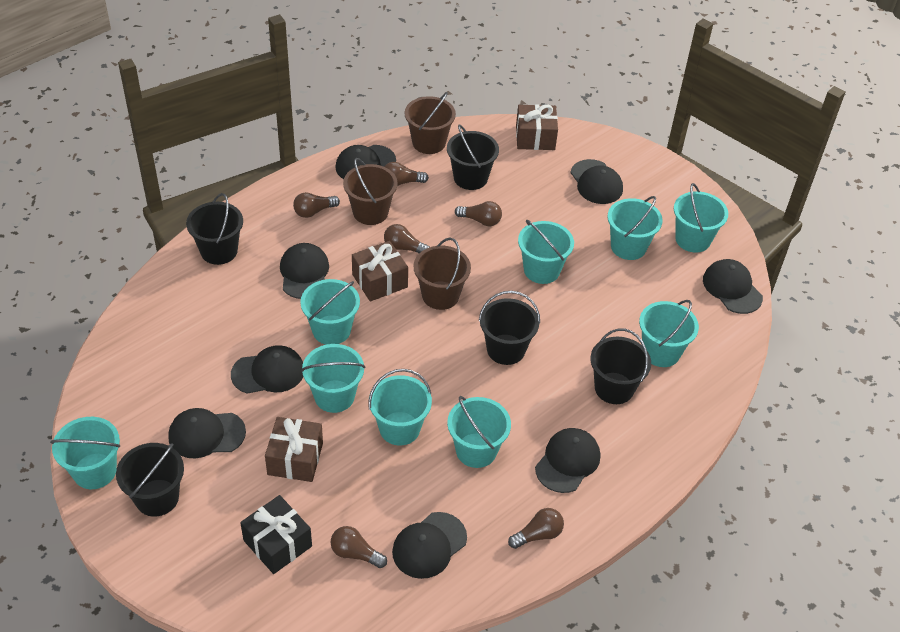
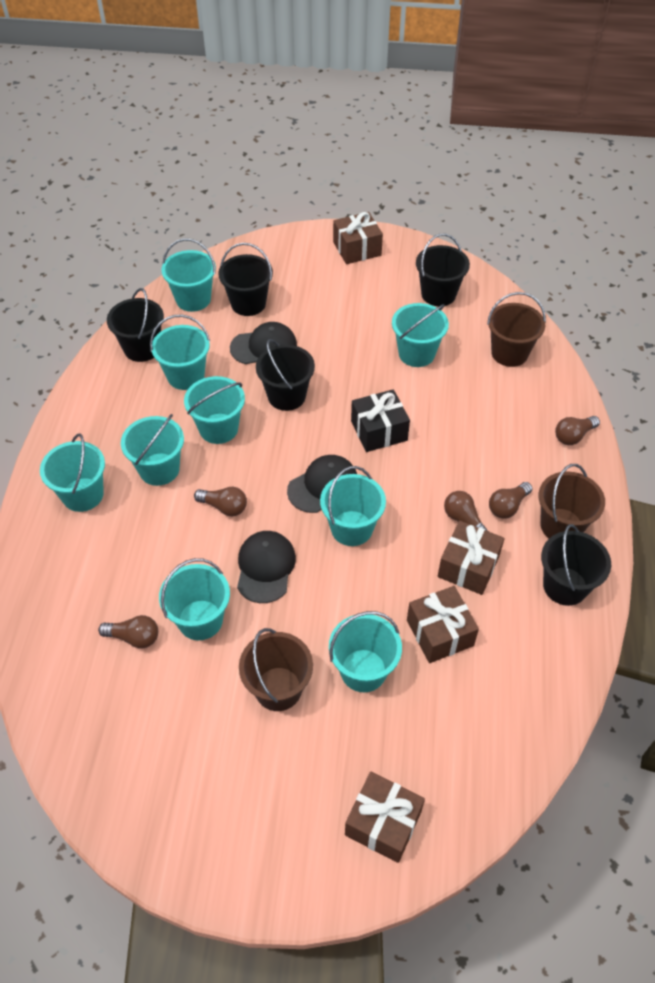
black cap: 8 -> 3
brown gift: 3 -> 4
brown light bulb: 6 -> 5

